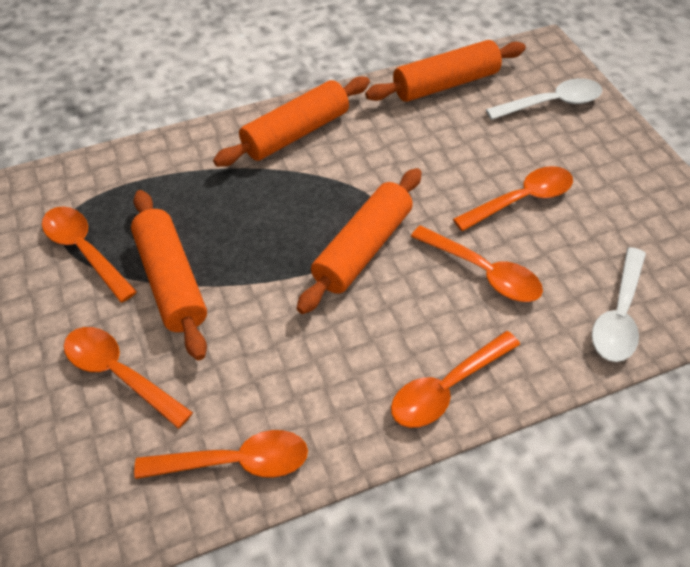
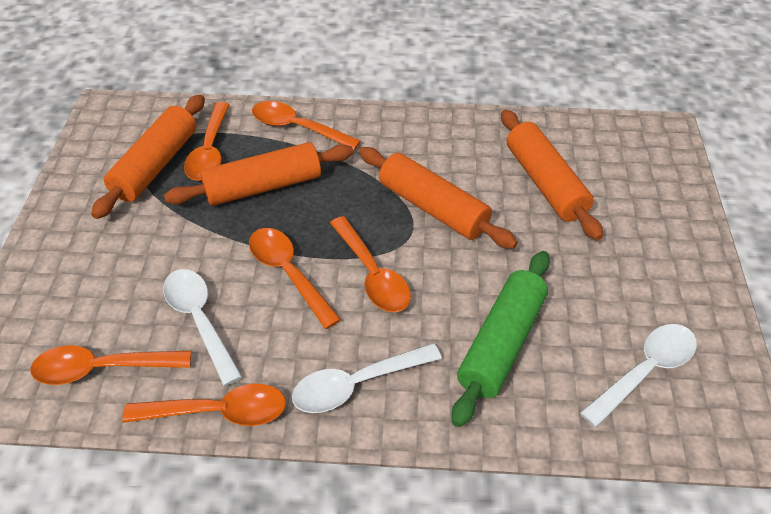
green rolling pin: 0 -> 1
white spoon: 2 -> 3

